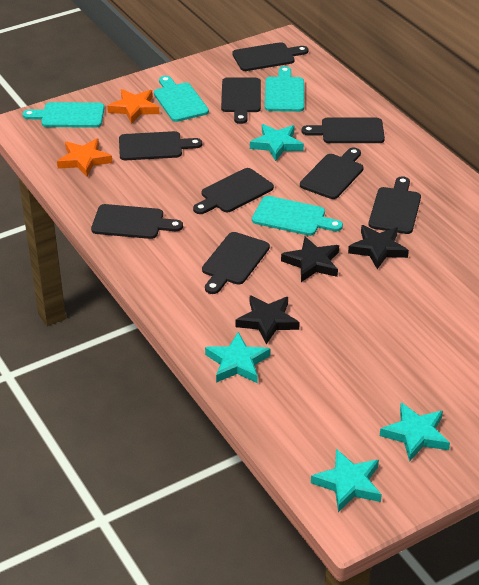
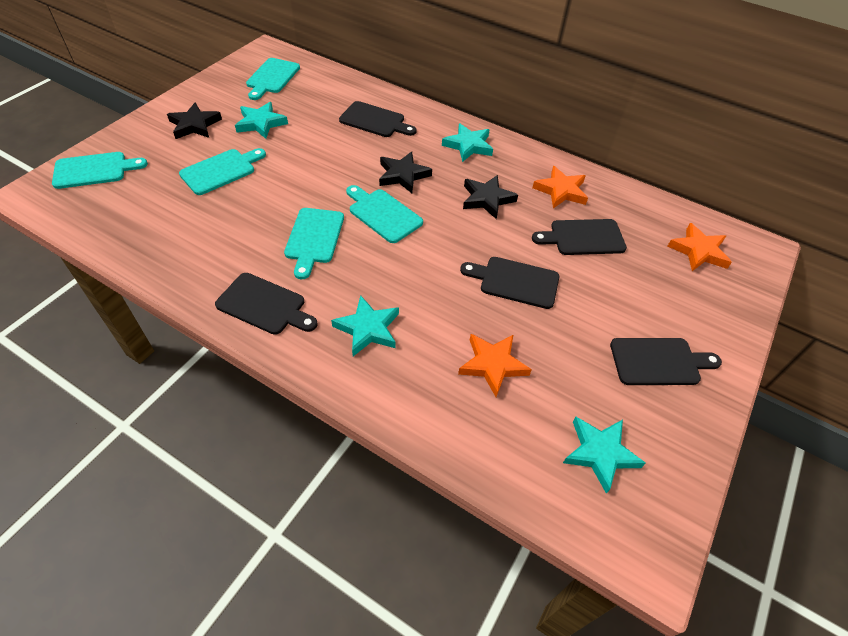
black cutting board: 9 -> 5
orange star: 2 -> 3
turquoise cutting board: 4 -> 5

